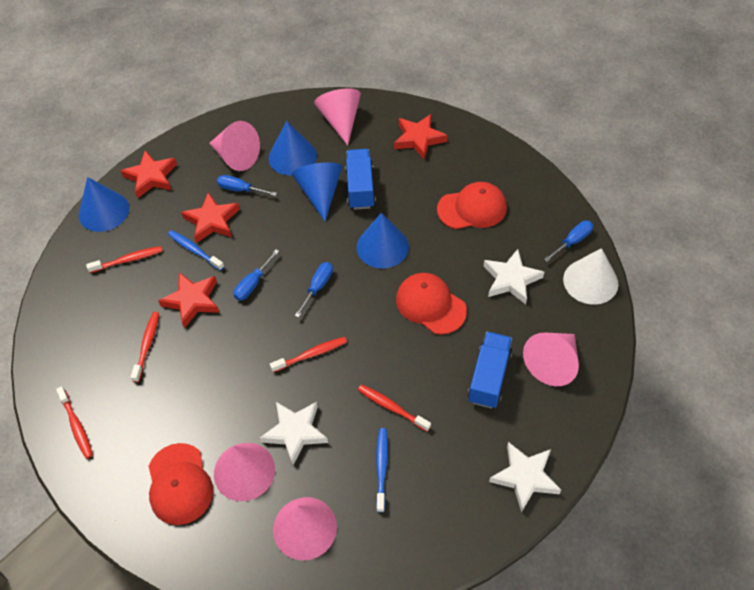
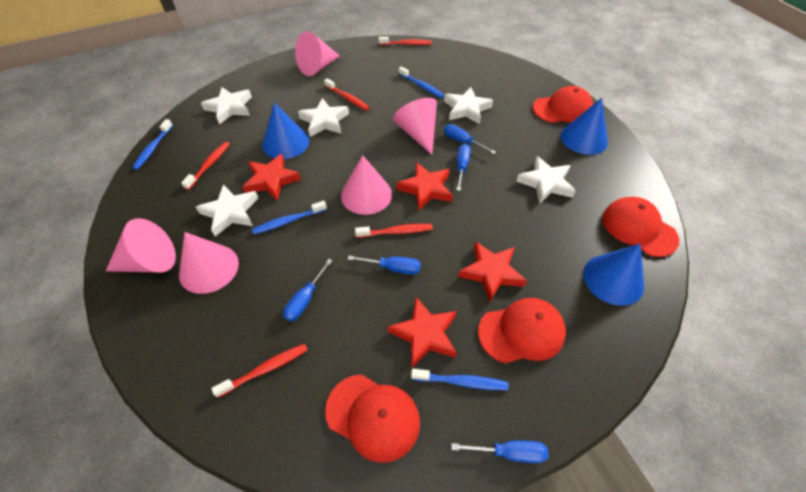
blue cone: 4 -> 3
blue screwdriver: 4 -> 5
blue toothbrush: 2 -> 4
blue truck: 2 -> 0
red cap: 3 -> 4
white cone: 1 -> 0
white star: 3 -> 5

